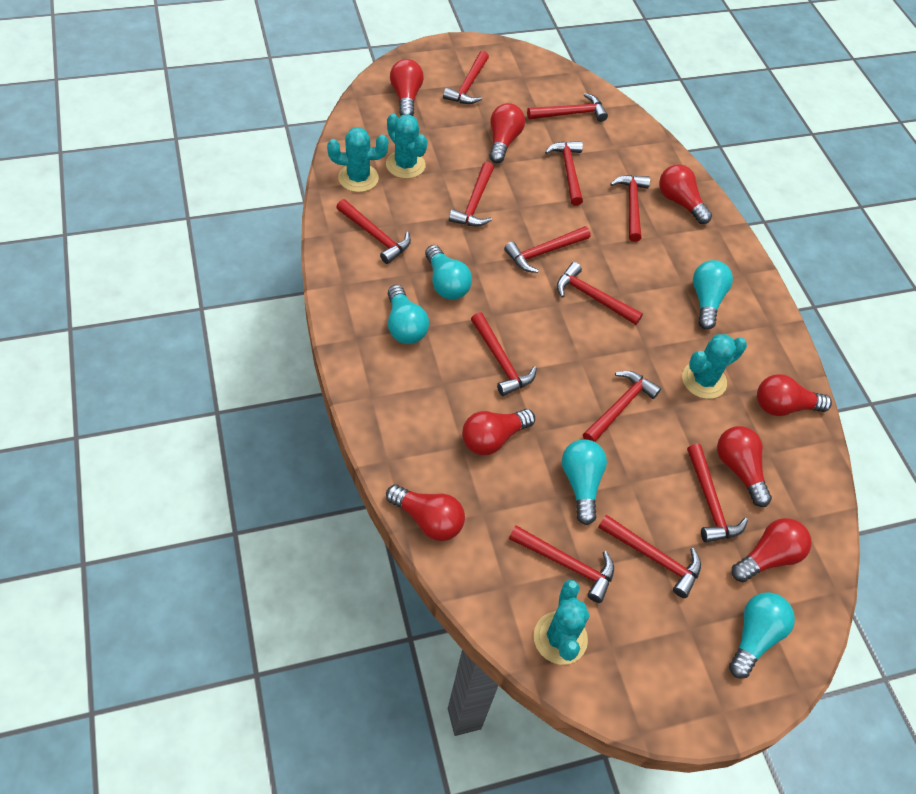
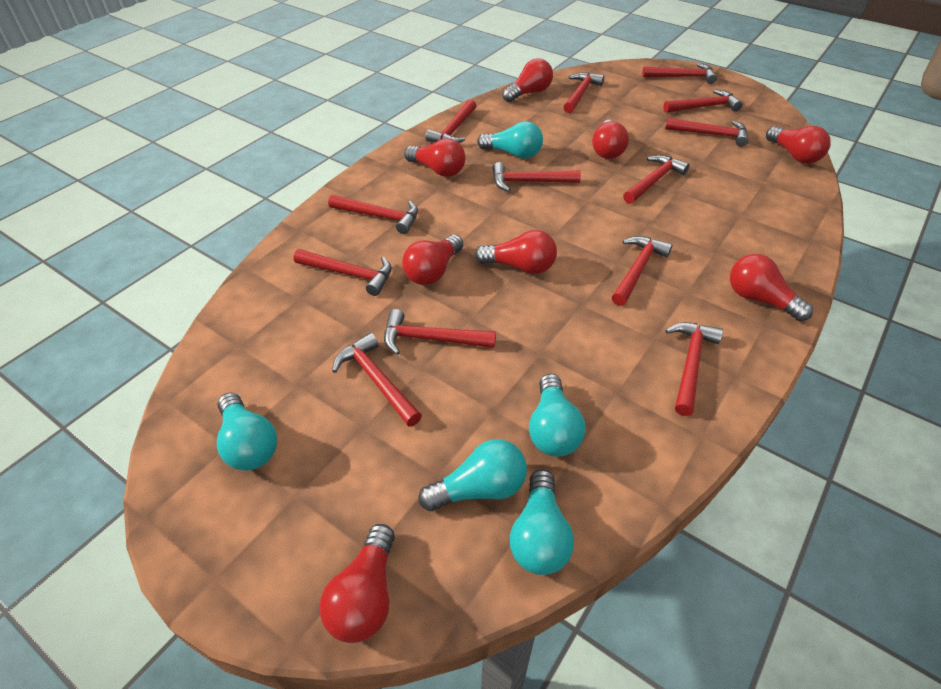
turquoise cactus: 4 -> 0

